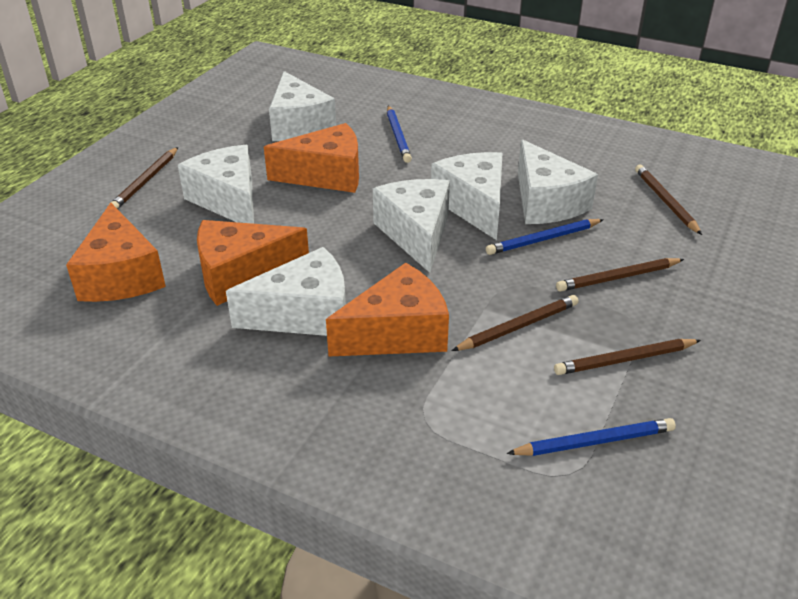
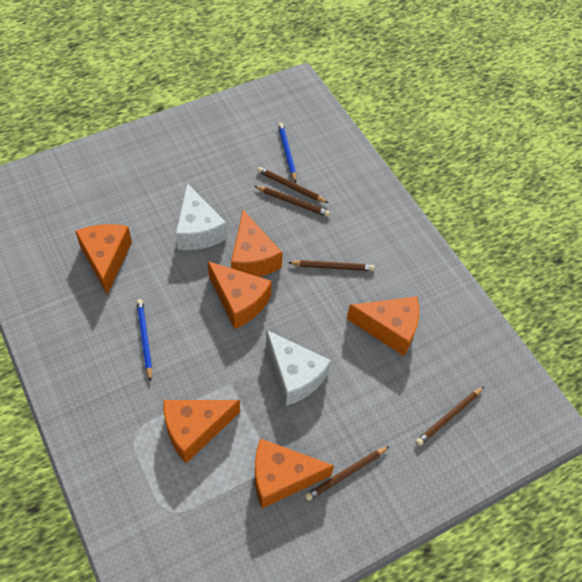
blue pencil: 3 -> 2
orange cheese: 4 -> 6
white cheese: 6 -> 2

